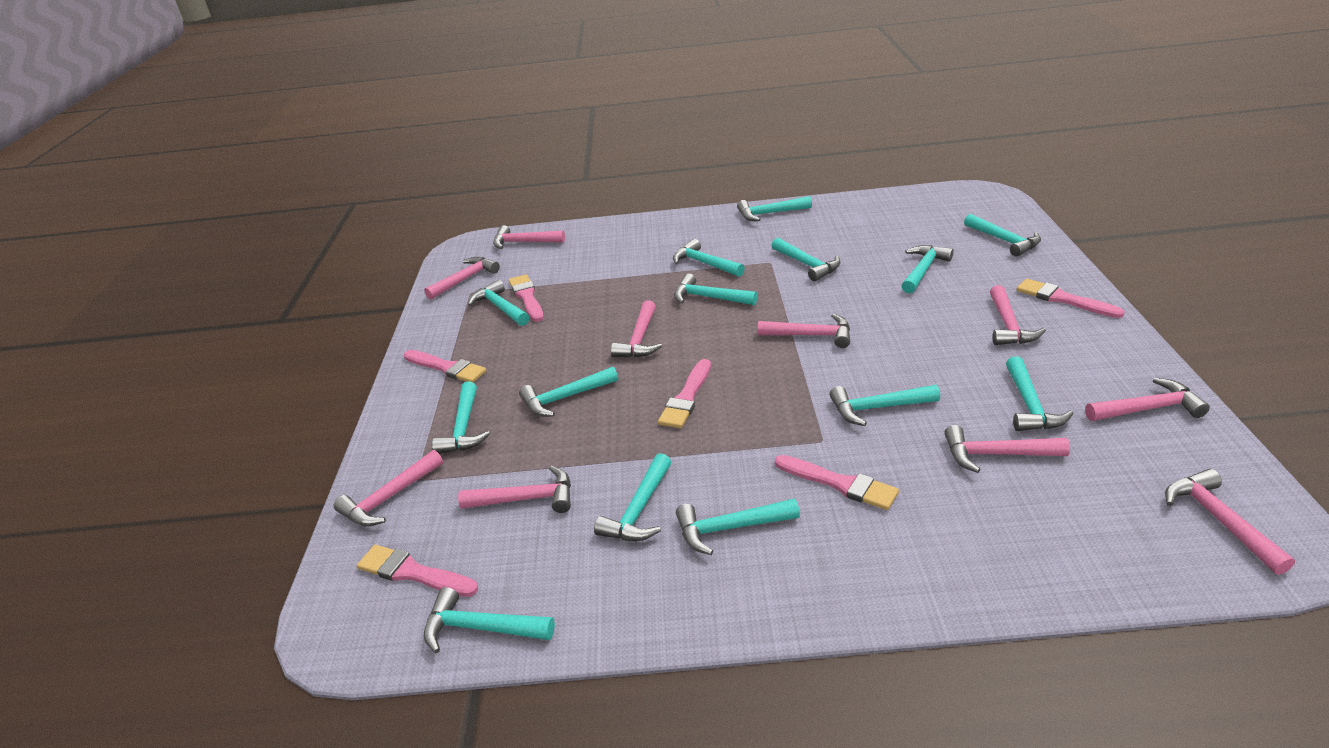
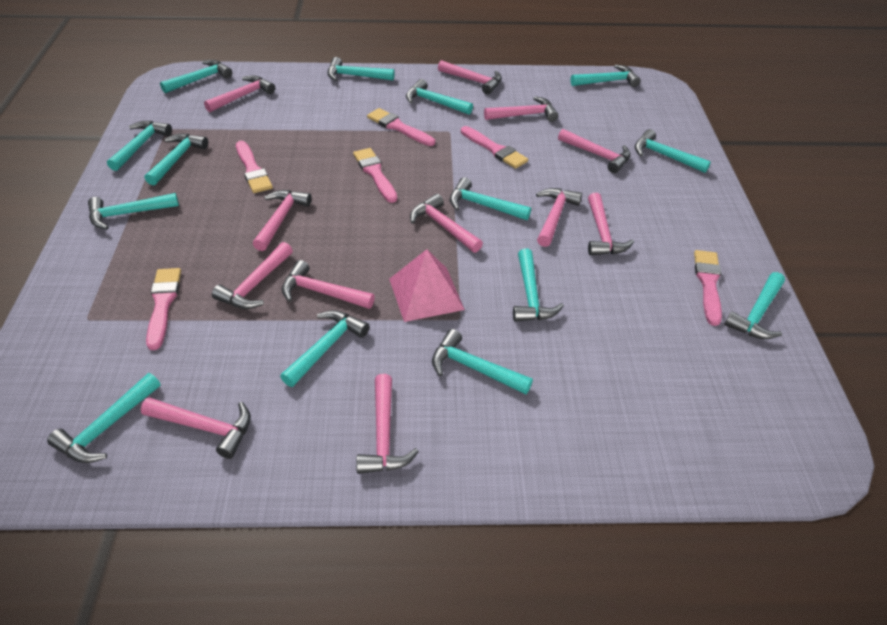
pink hammer: 10 -> 12
pink pyramid: 0 -> 1

